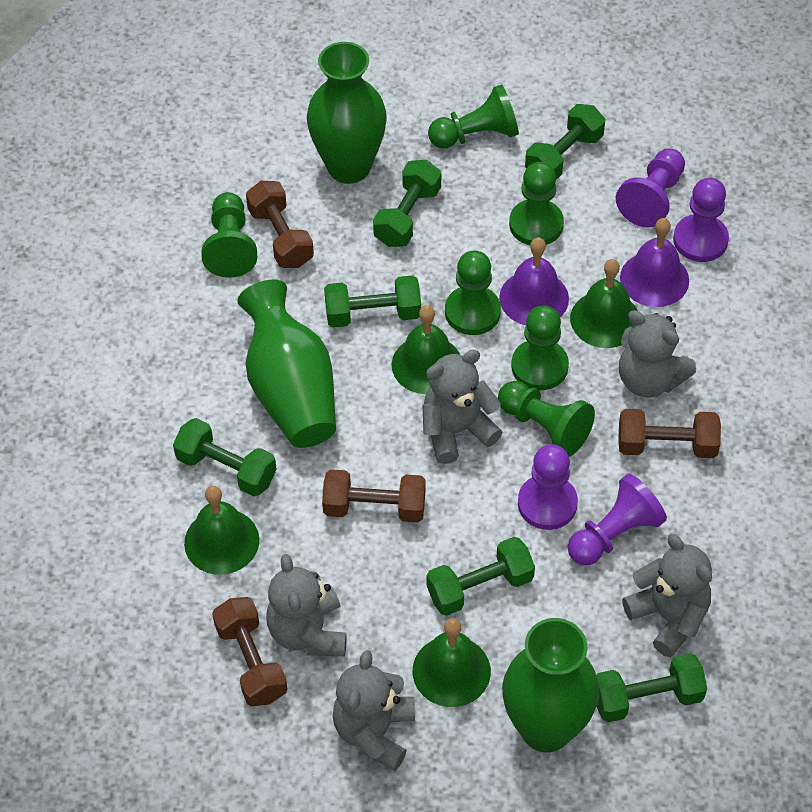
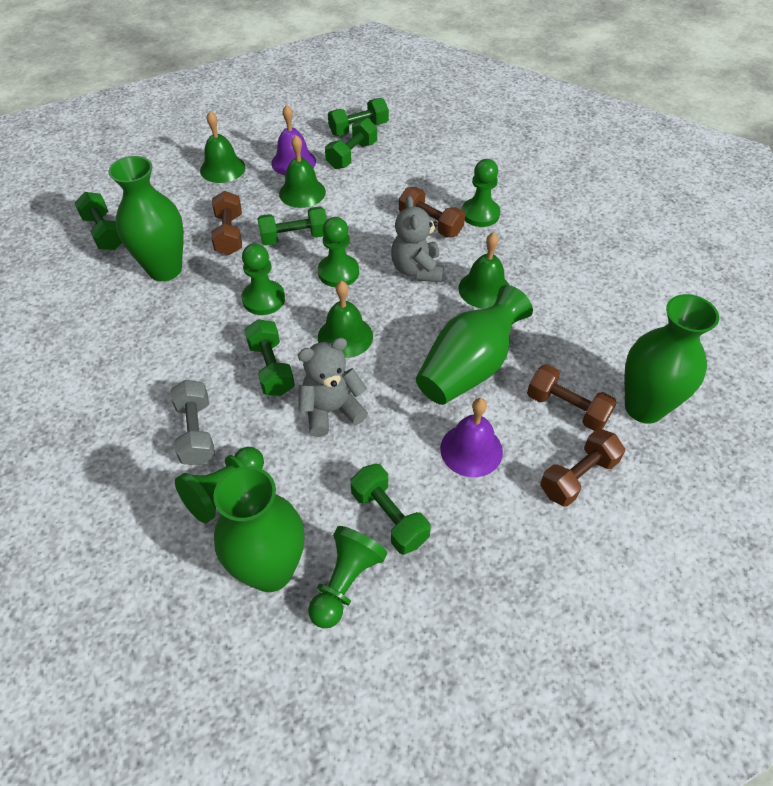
green pawn: 6 -> 5
green vase: 3 -> 4
grey dumbbell: 0 -> 1
grey teddy bear: 5 -> 2
purple pawn: 4 -> 0

